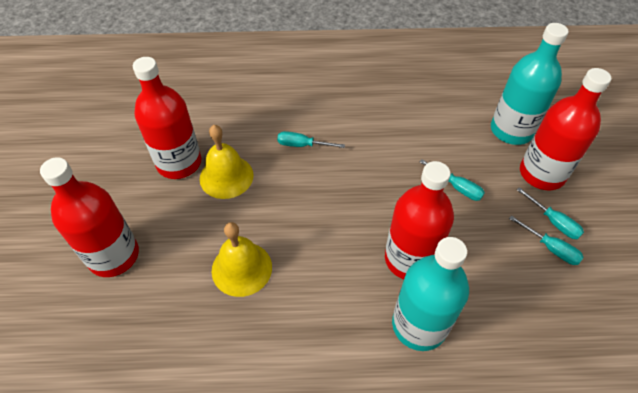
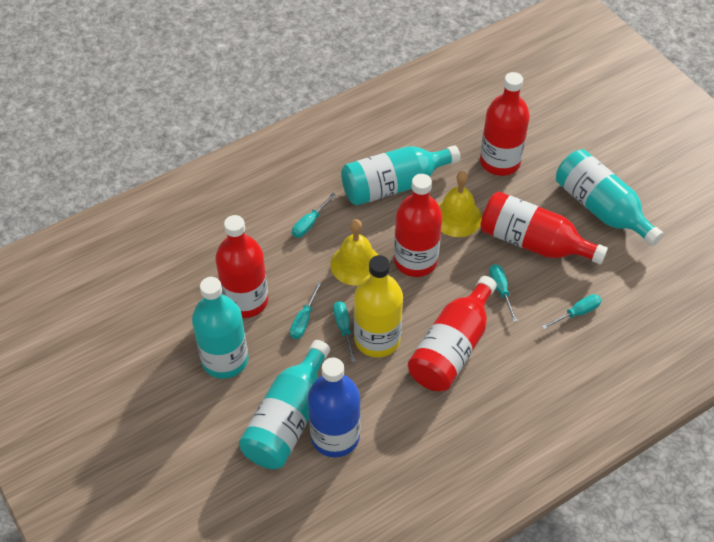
blue bottle: 0 -> 1
red bottle: 4 -> 5
turquoise bottle: 2 -> 4
turquoise screwdriver: 4 -> 5
yellow bottle: 0 -> 1

